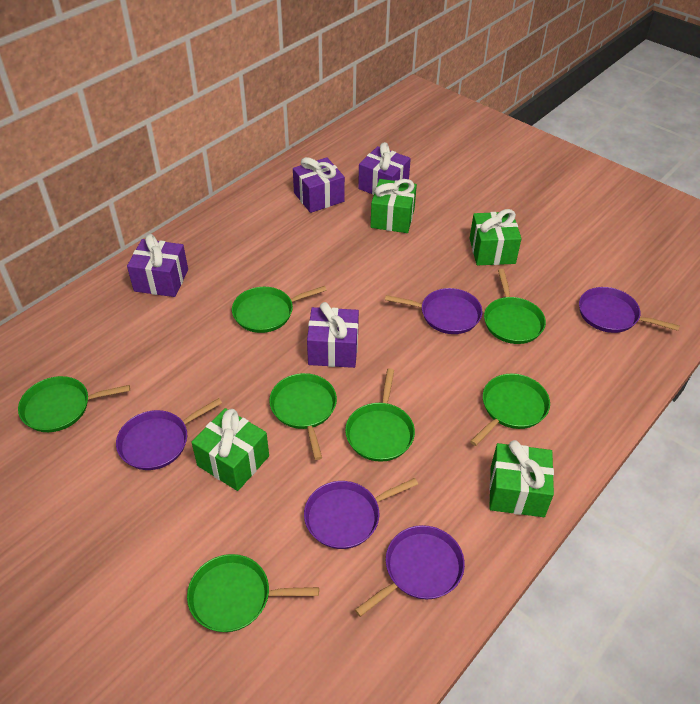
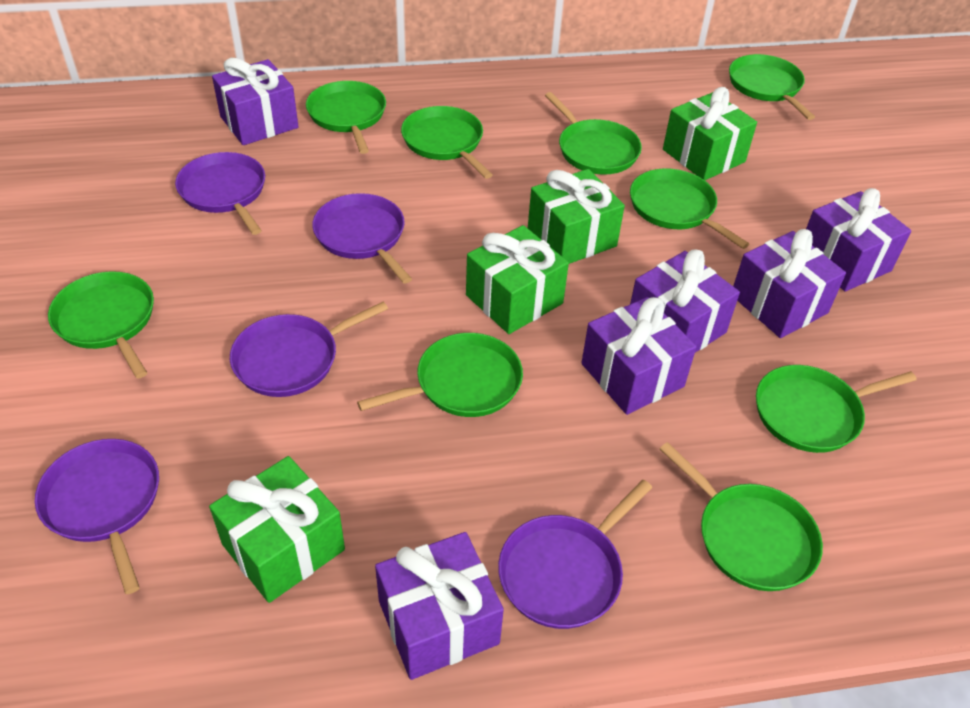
green pan: 7 -> 9
purple gift: 4 -> 6

